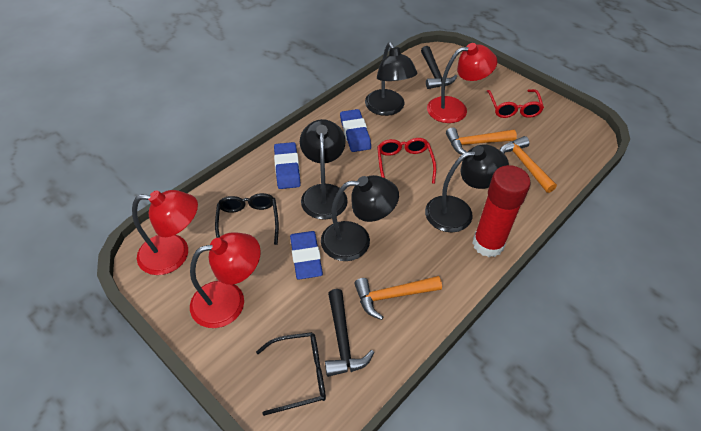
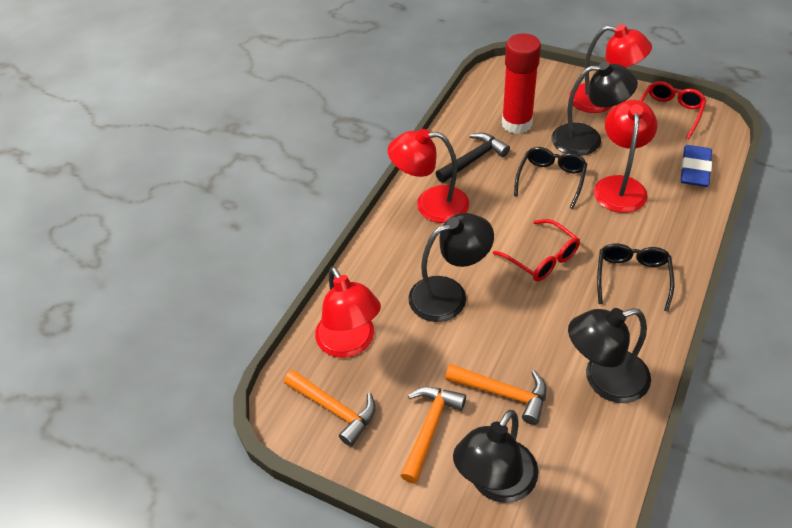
black hammer: 2 -> 1
blue eraser: 3 -> 1
red lamp: 3 -> 4

